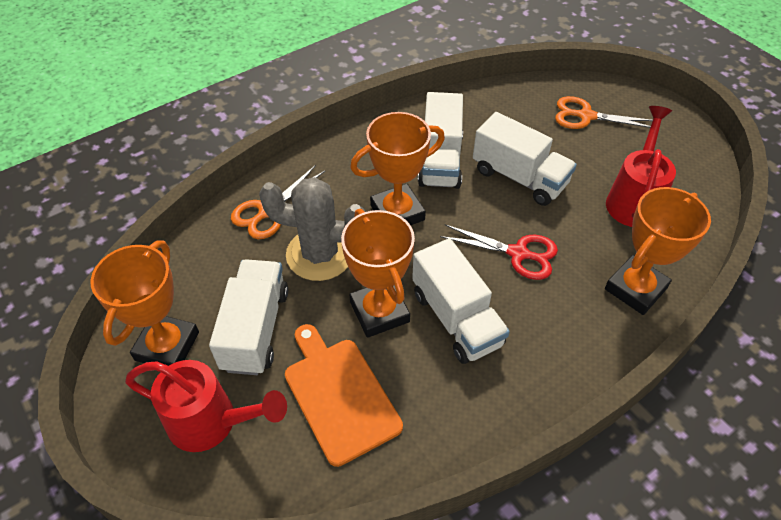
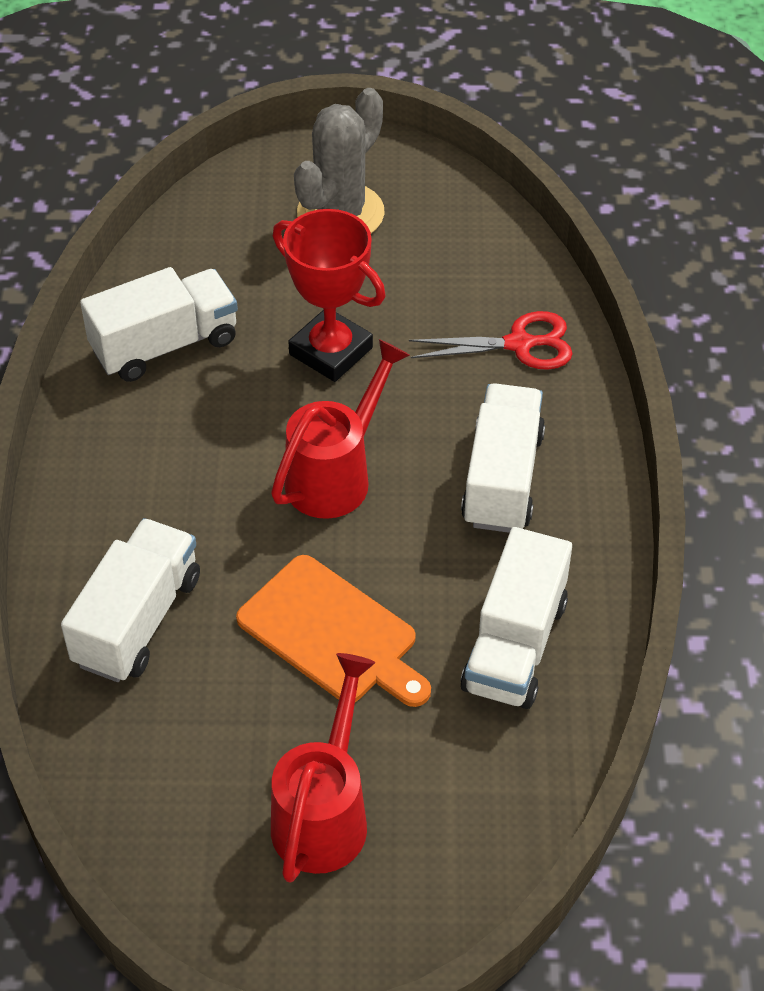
orange scissors: 2 -> 0
orange trophy: 4 -> 0
red trophy: 0 -> 1

